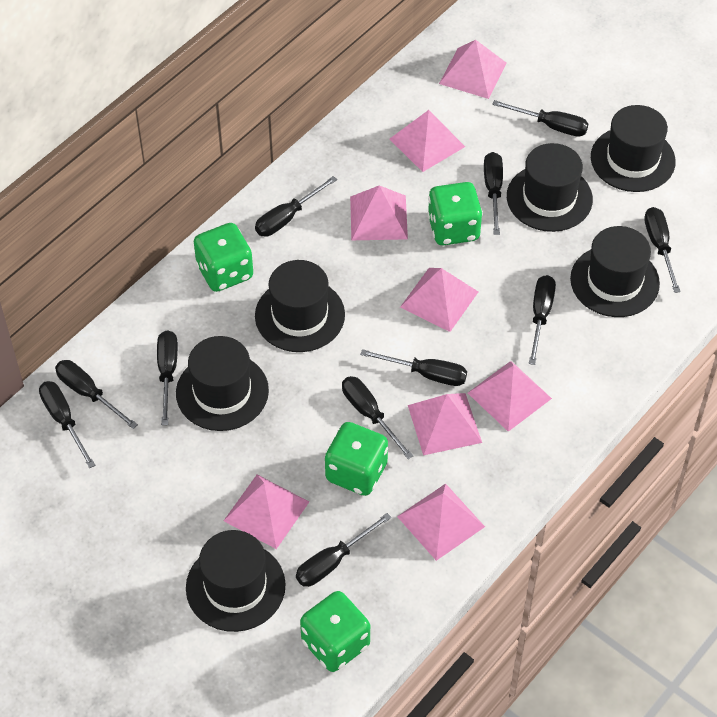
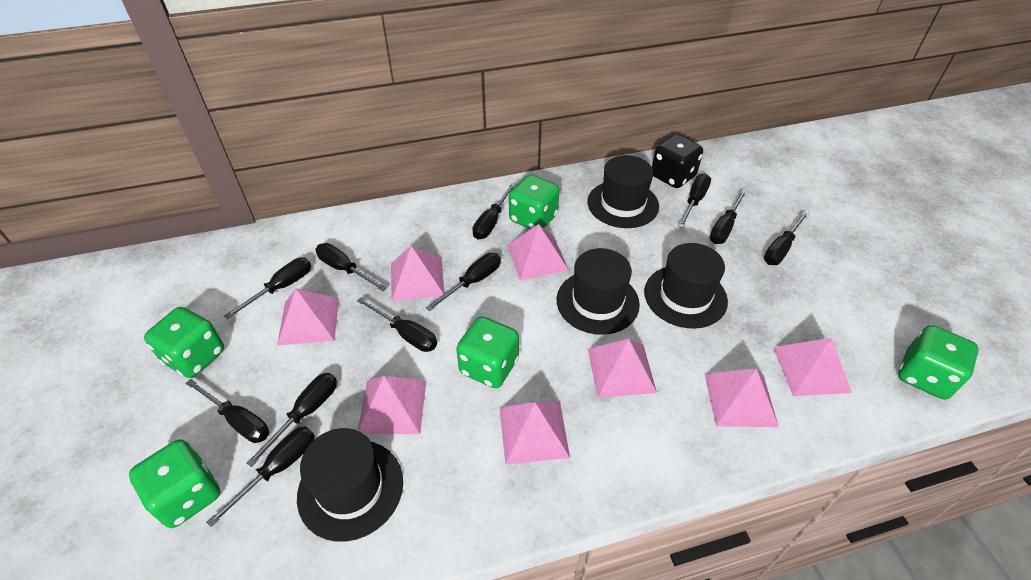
black dice: 0 -> 1
black hat: 6 -> 4
green dice: 4 -> 5

